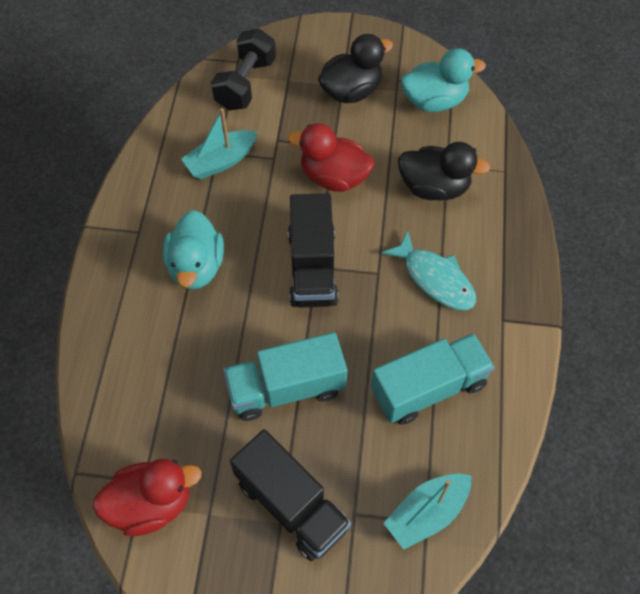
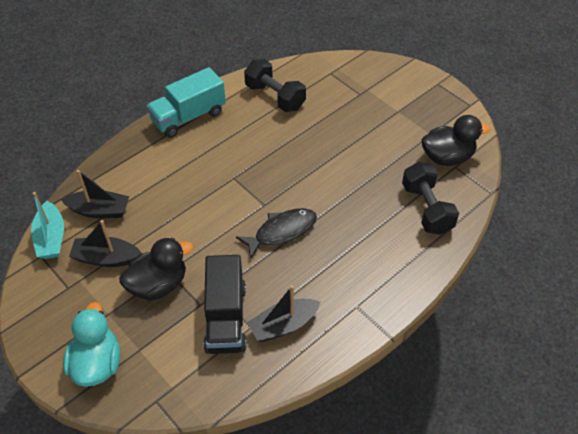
black boat: 0 -> 3
black dumbbell: 1 -> 2
black fish: 0 -> 1
black truck: 2 -> 1
red duck: 2 -> 0
turquoise boat: 2 -> 1
turquoise duck: 2 -> 1
turquoise fish: 1 -> 0
turquoise truck: 2 -> 1

